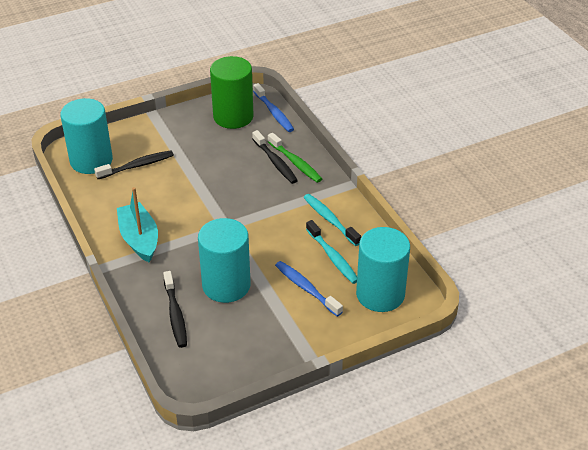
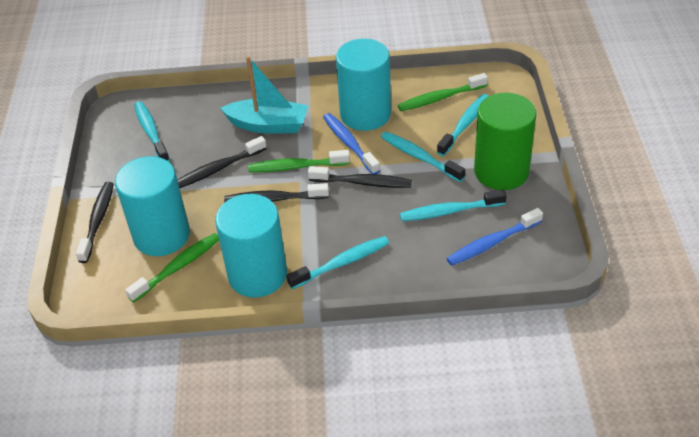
black toothbrush: 3 -> 4
green toothbrush: 1 -> 3
turquoise toothbrush: 2 -> 5

